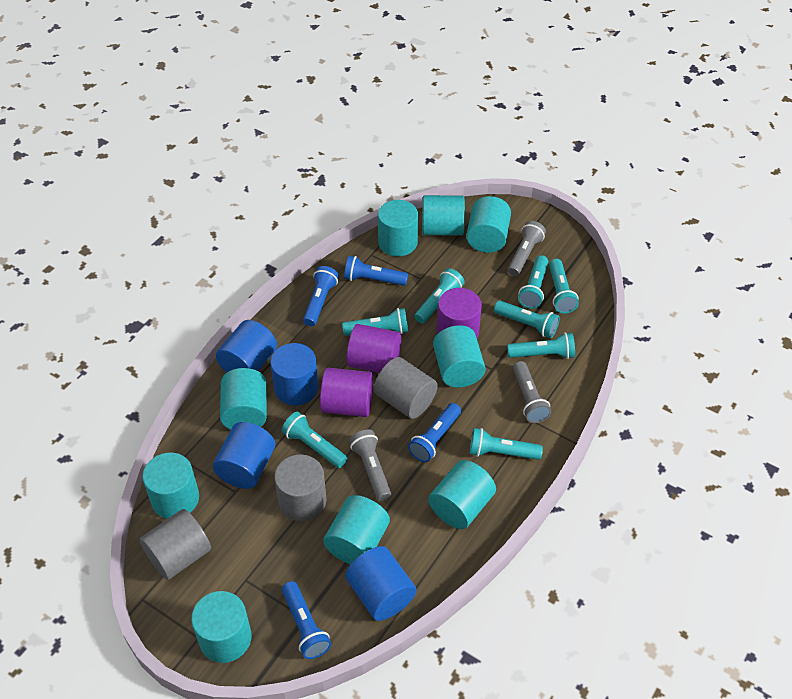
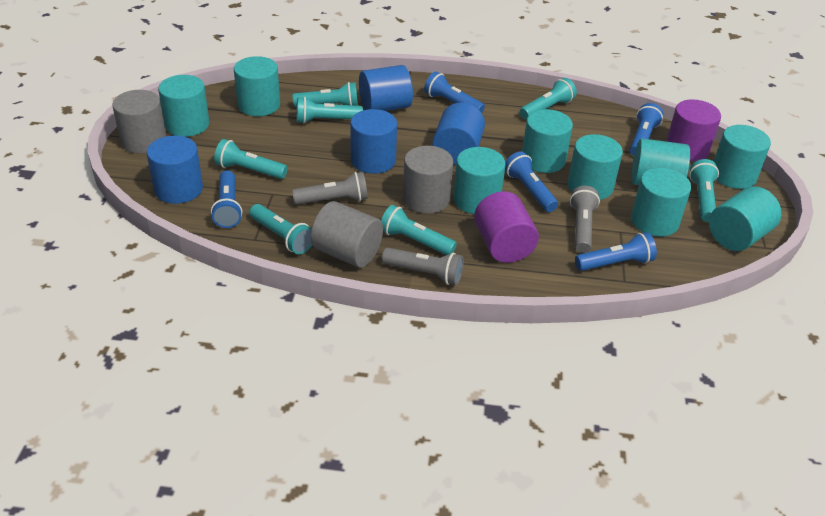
blue flashlight: 4 -> 5
purple cylinder: 3 -> 2
turquoise flashlight: 8 -> 7

